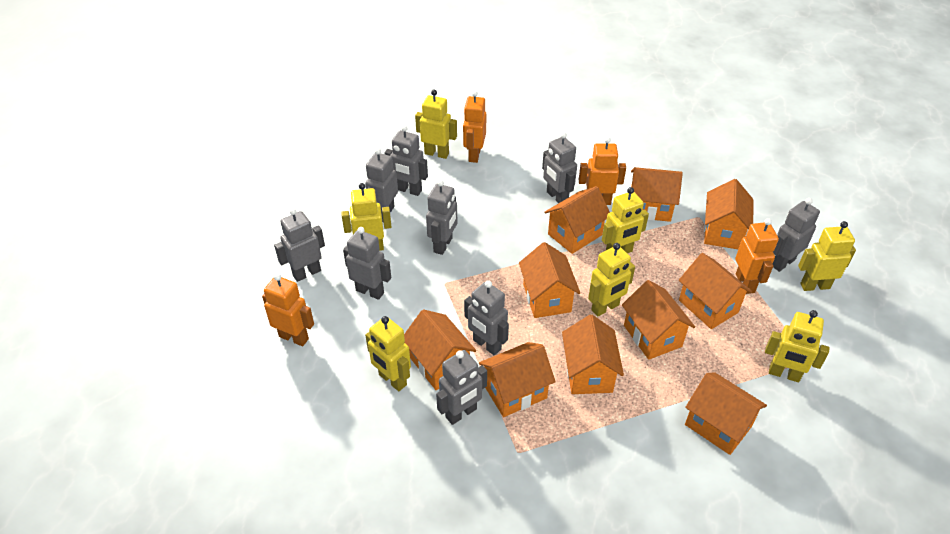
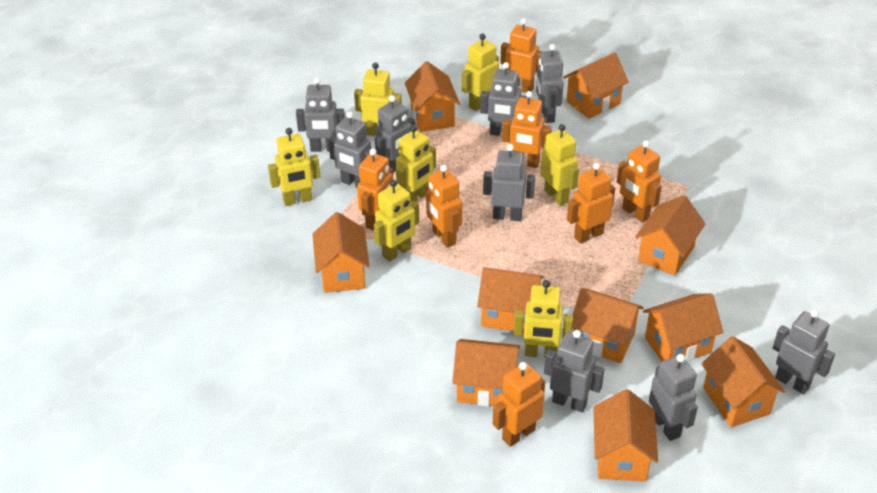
orange robot: 4 -> 7

